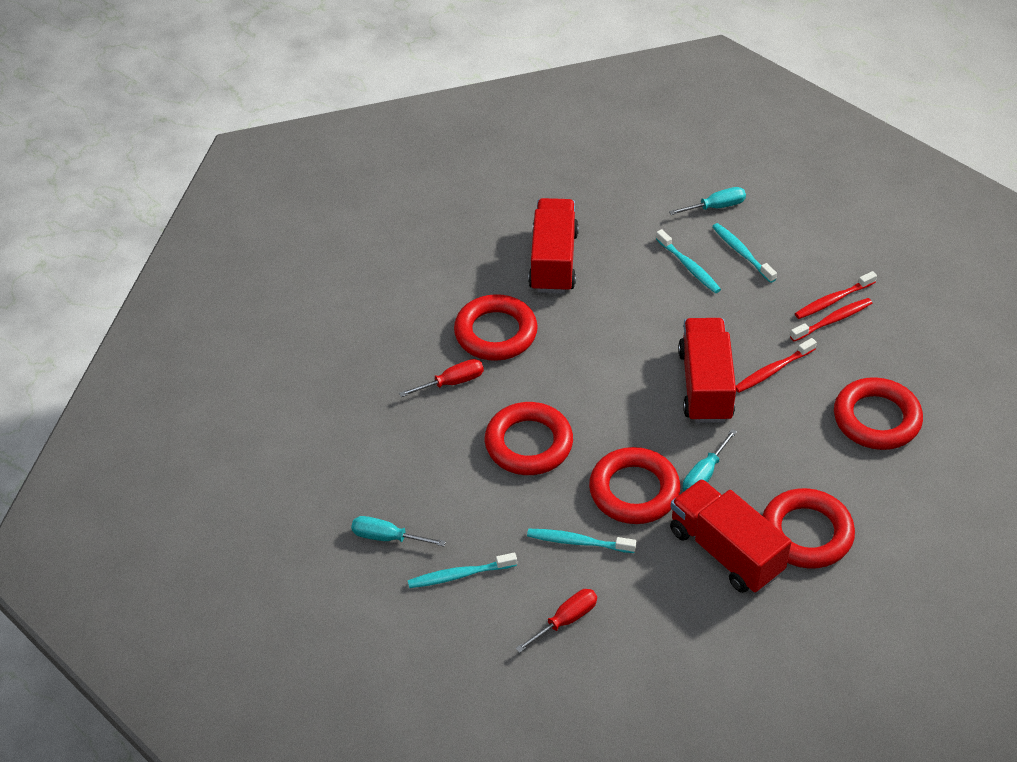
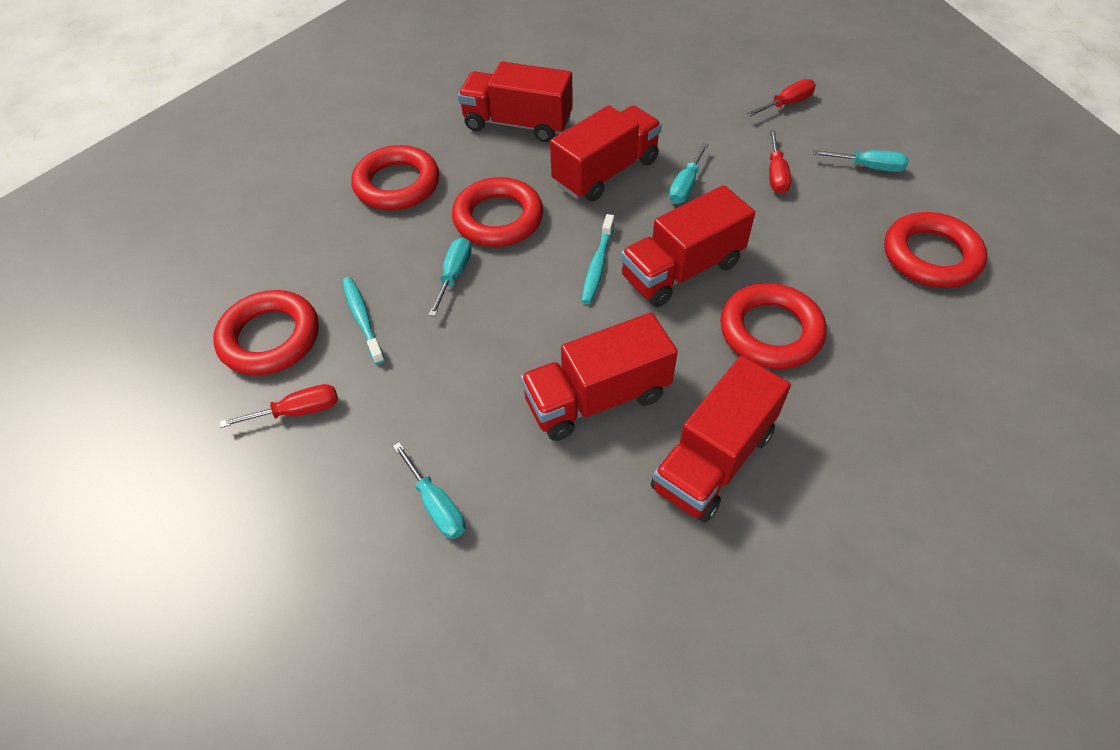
red screwdriver: 2 -> 3
red toothbrush: 3 -> 0
red truck: 3 -> 5
turquoise screwdriver: 3 -> 4
turquoise toothbrush: 4 -> 2

